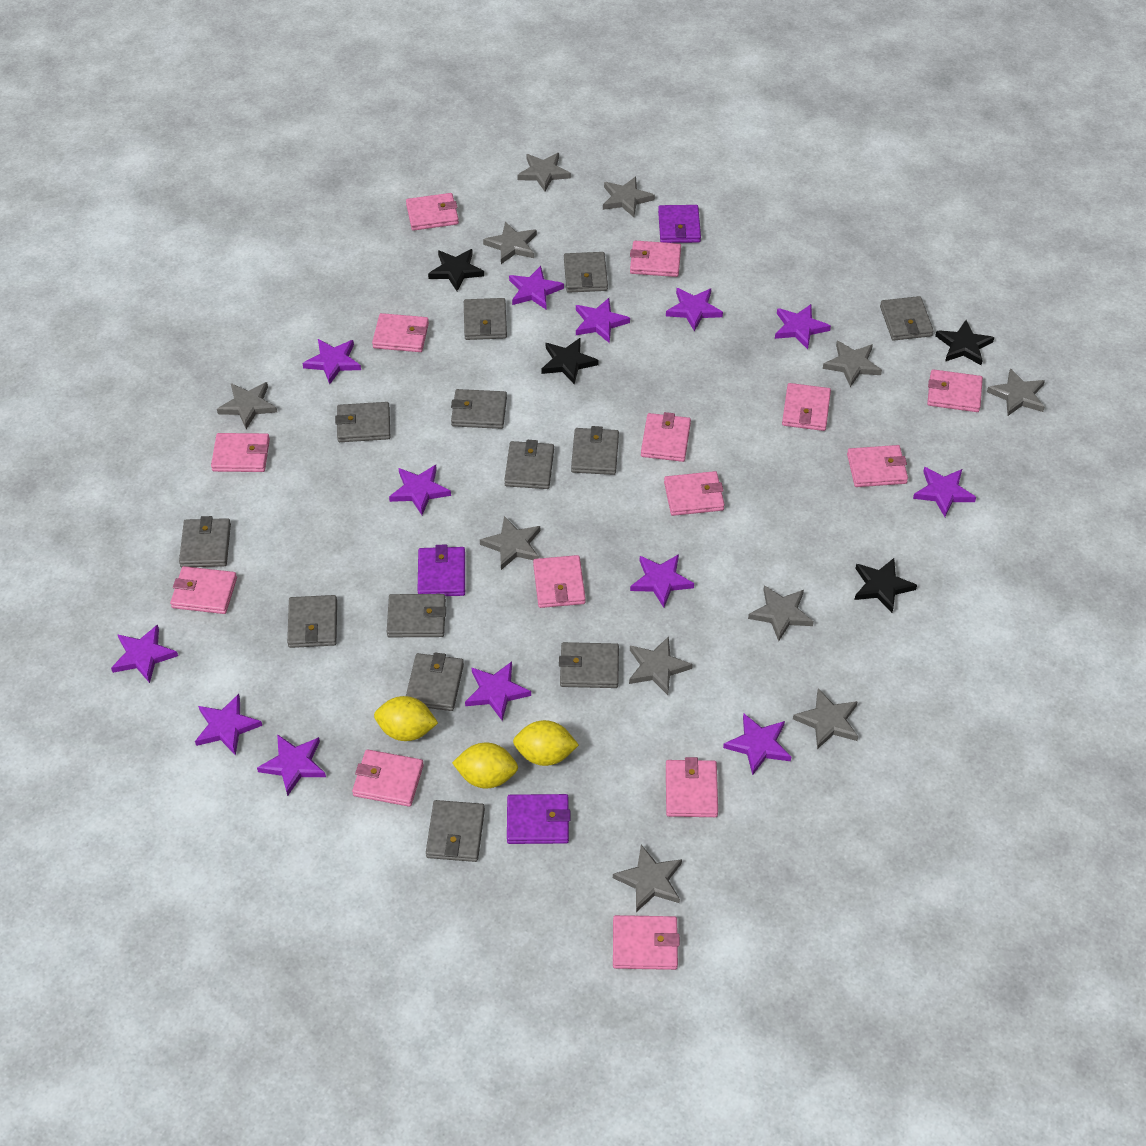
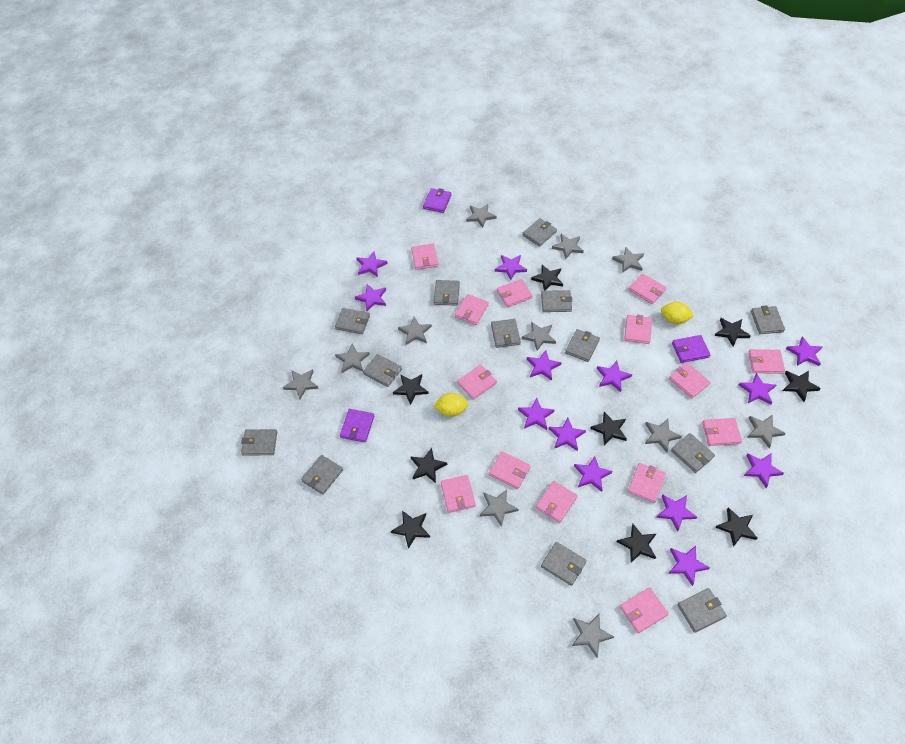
black star: 4 -> 9
yellow lemon: 3 -> 2

